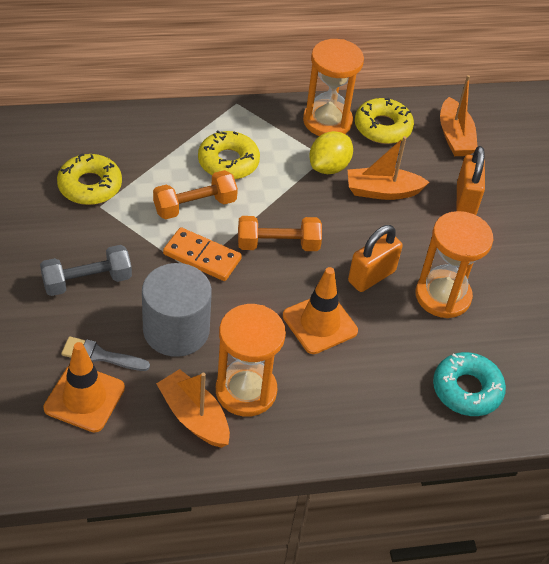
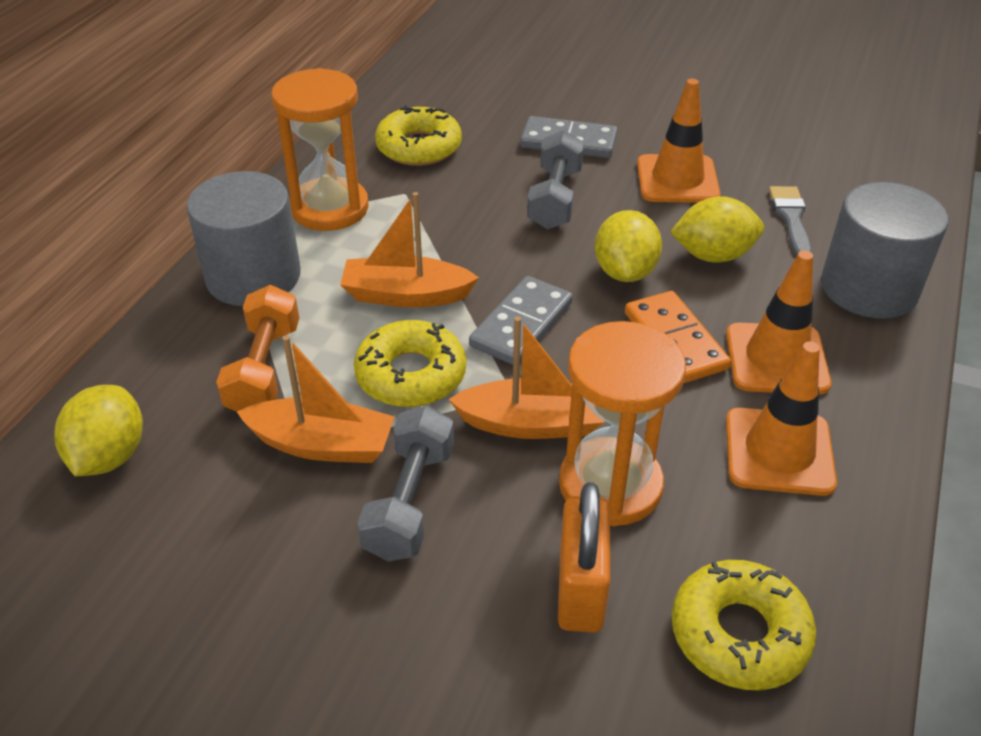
grey cylinder: 1 -> 2
grey domino: 0 -> 2
grey dumbbell: 1 -> 2
orange dumbbell: 2 -> 1
orange hourglass: 3 -> 2
orange padlock: 2 -> 1
orange traffic cone: 2 -> 3
turquoise donut: 1 -> 0
yellow lemon: 1 -> 3

